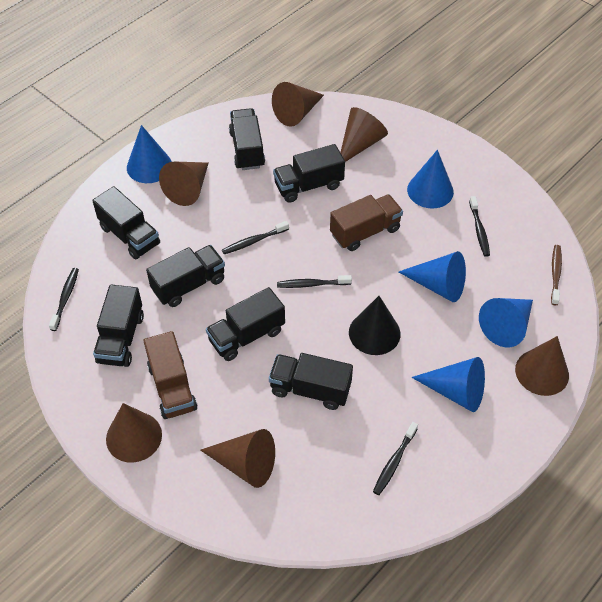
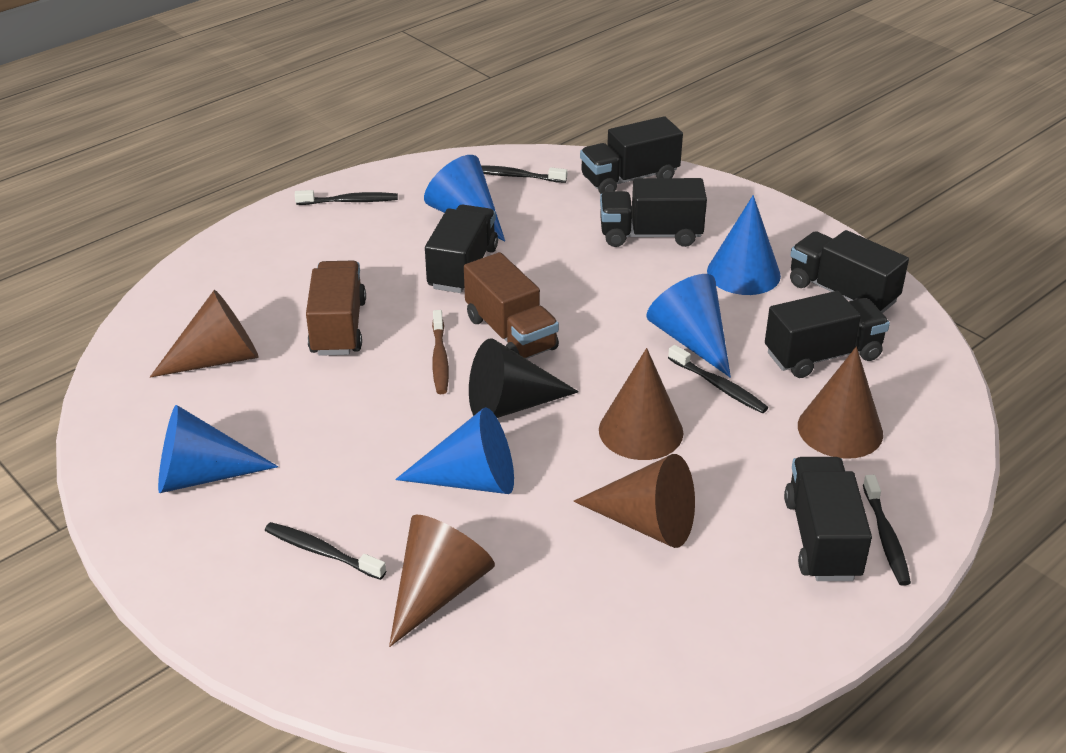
black truck: 7 -> 6
brown cone: 6 -> 5

